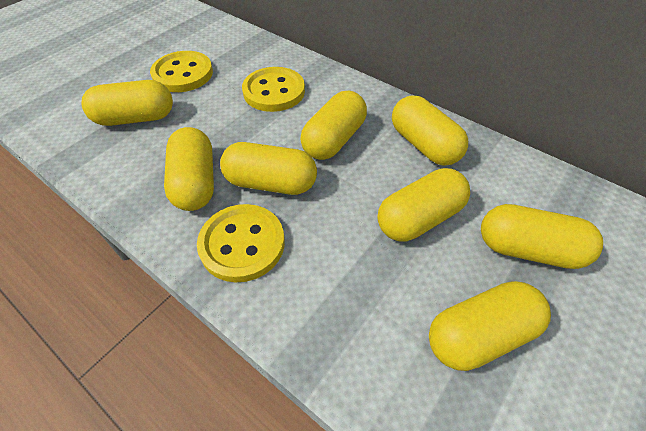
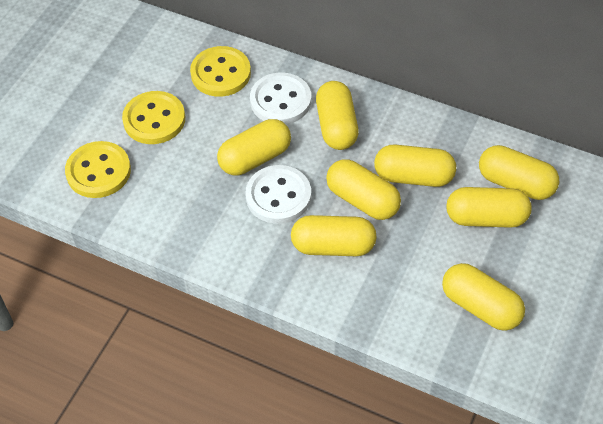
white button: 0 -> 2

